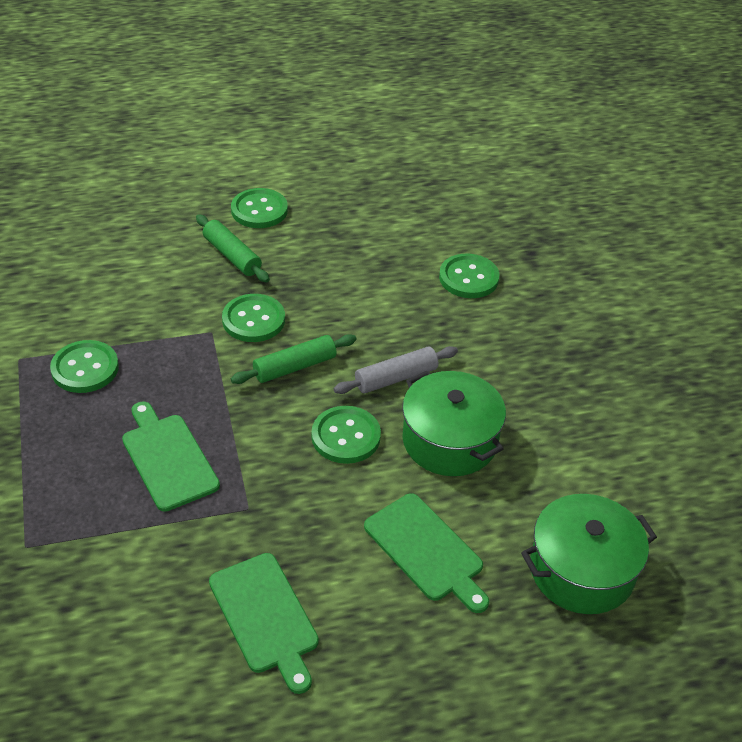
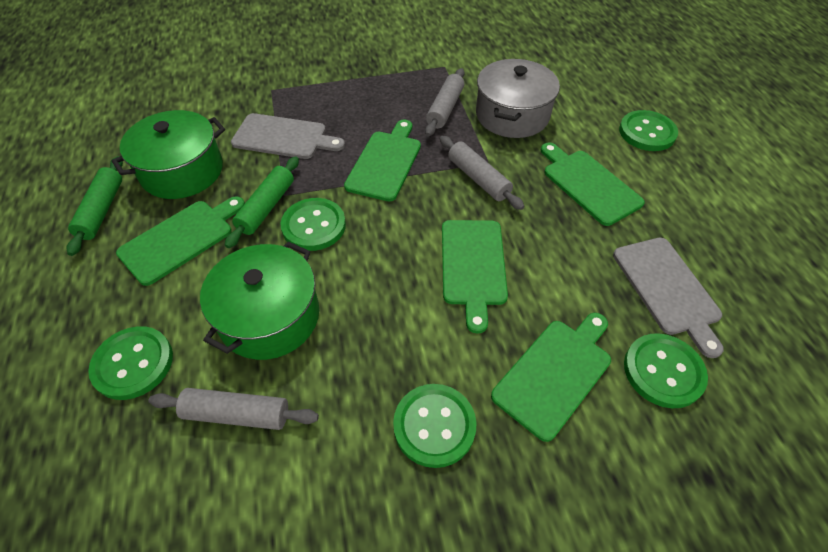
green cutting board: 3 -> 5
grey cutting board: 0 -> 2
grey pot: 0 -> 1
grey rolling pin: 1 -> 3

